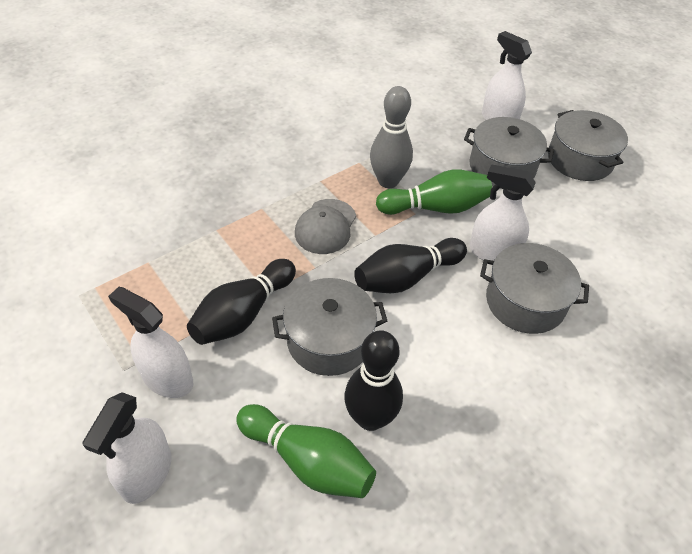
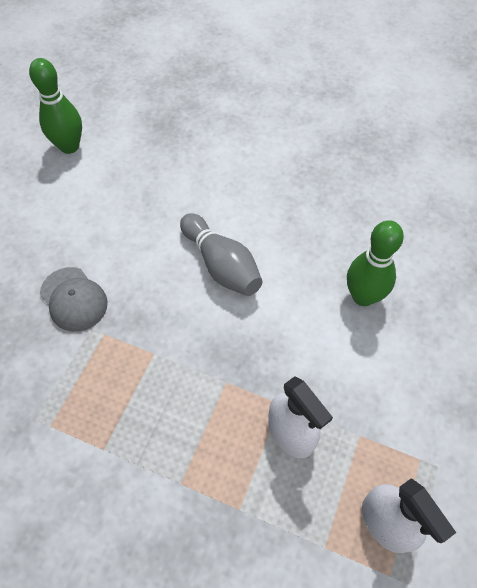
black bowling pin: 3 -> 0
grey pot: 4 -> 0
white spray bottle: 4 -> 2

